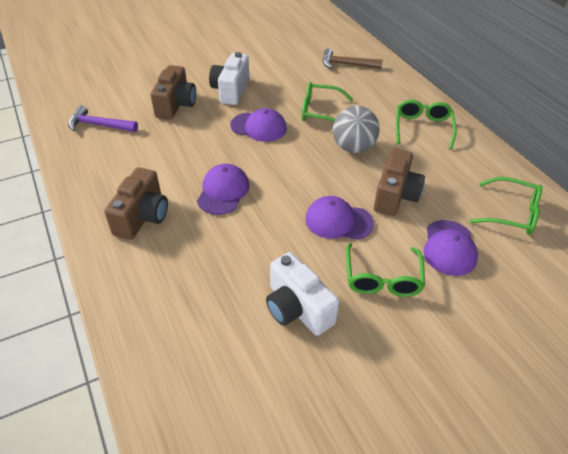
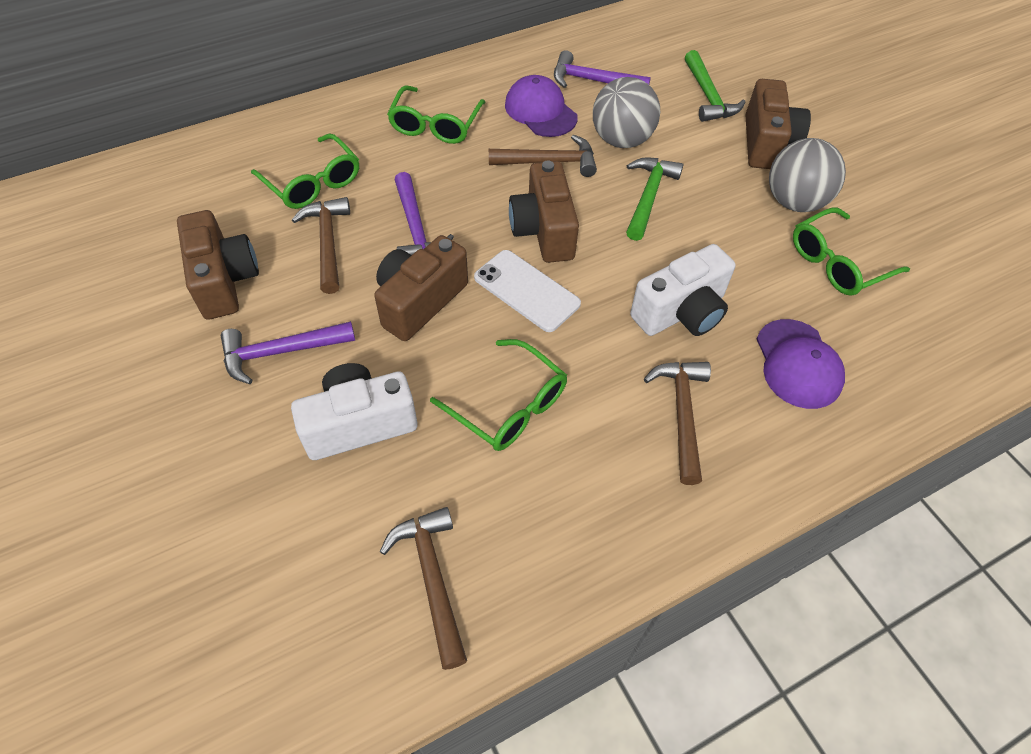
brown camera: 3 -> 4
brown hammer: 1 -> 4
green hammer: 0 -> 2
grey ball: 1 -> 2
purple cap: 4 -> 2
purple hammer: 1 -> 3
white phone: 0 -> 1

